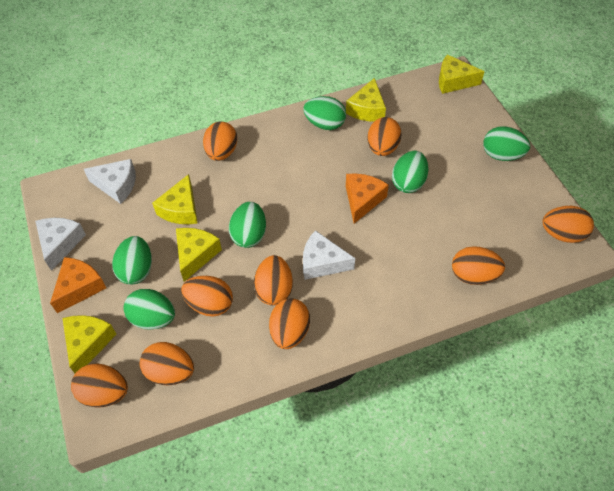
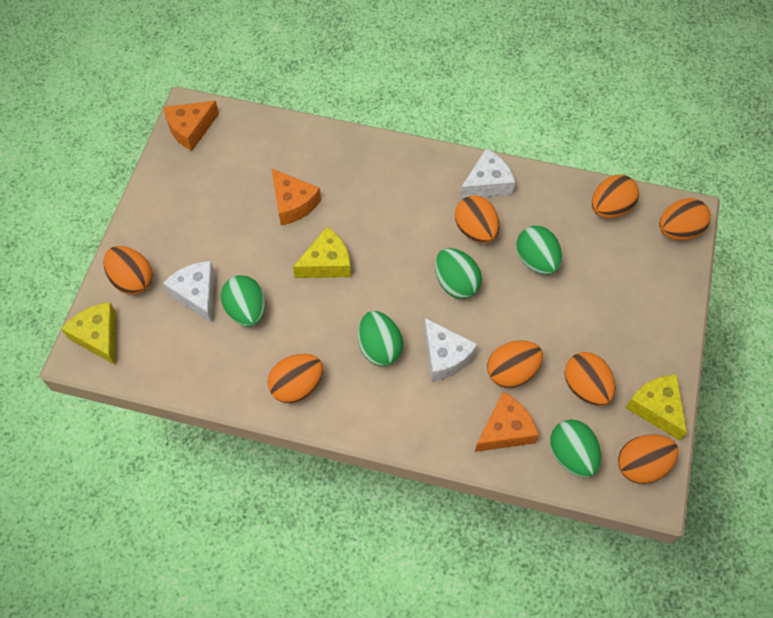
green egg: 6 -> 5
orange cheese: 2 -> 3
orange egg: 9 -> 8
yellow cheese: 5 -> 3

